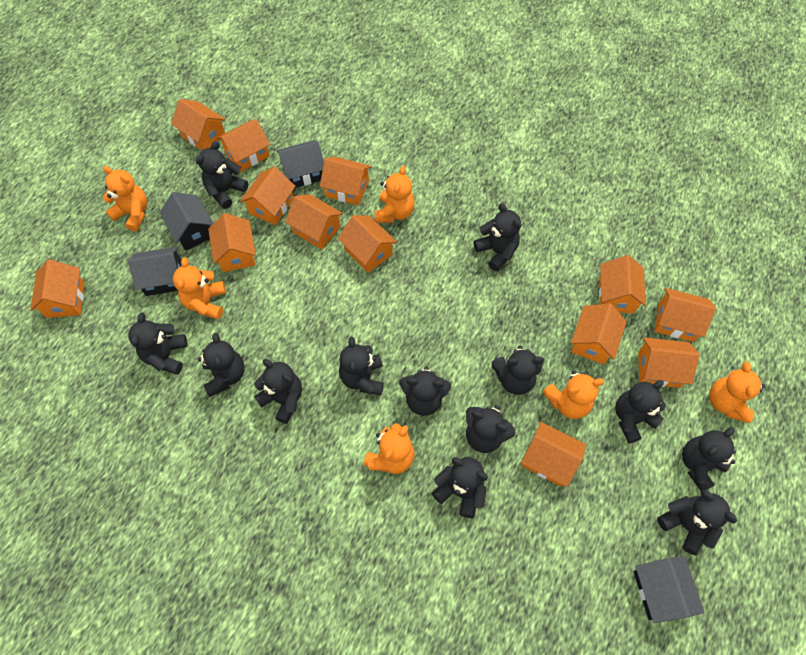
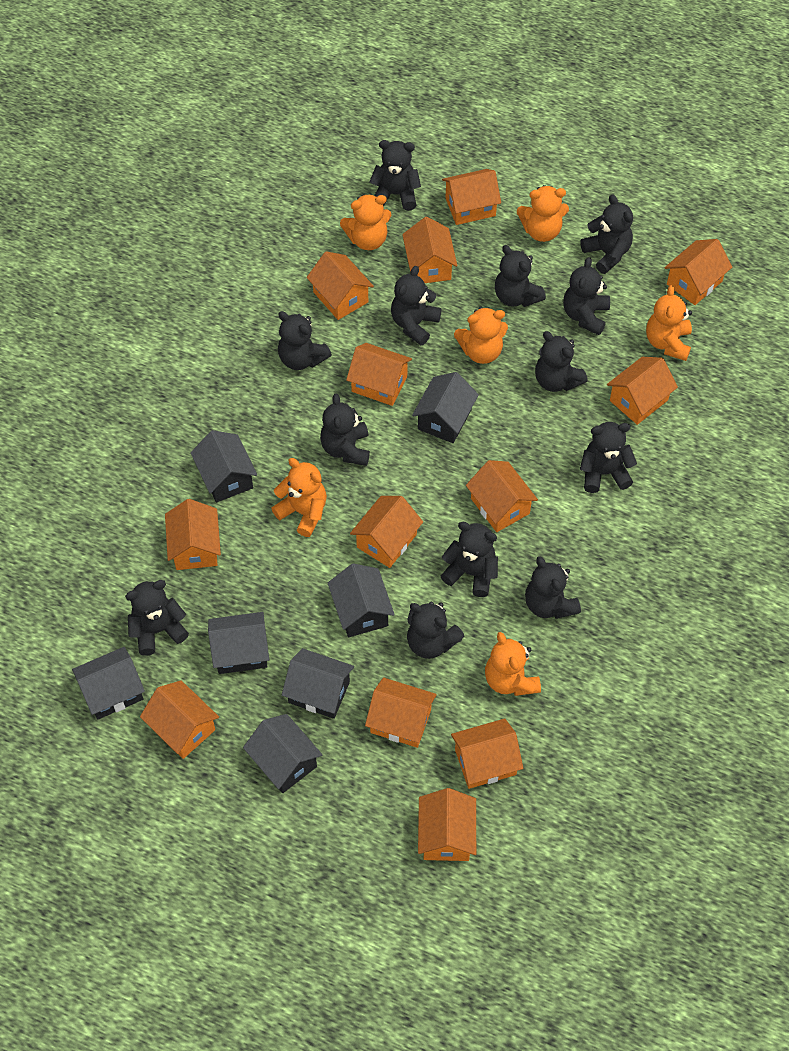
black house: 4 -> 7

